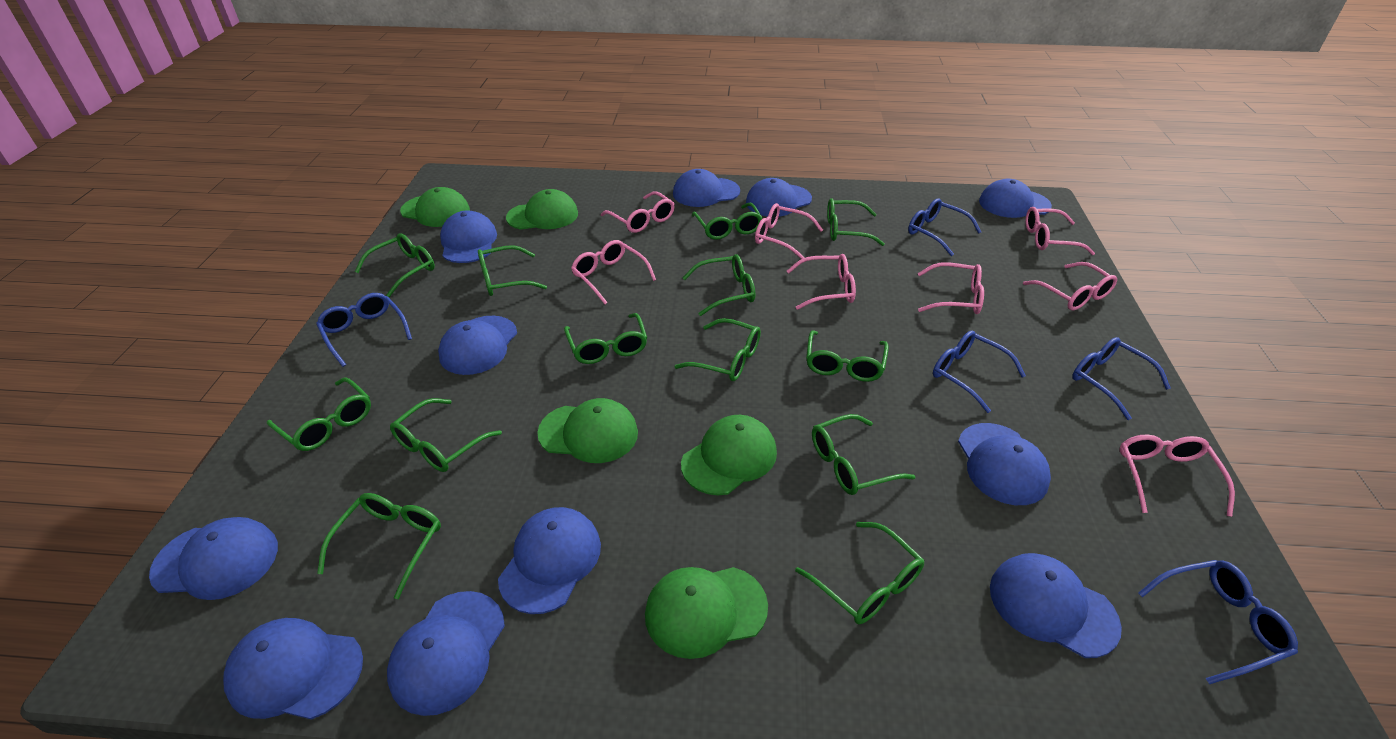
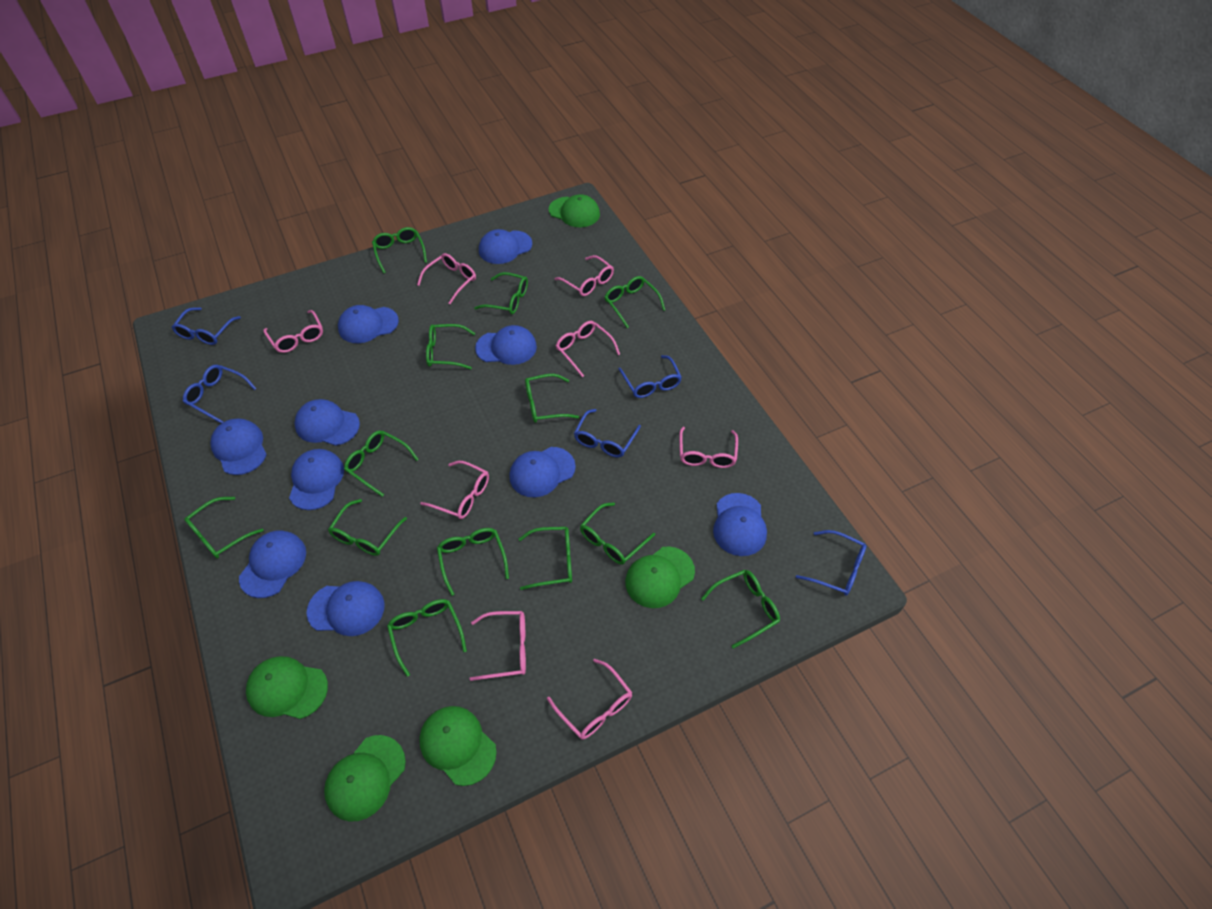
blue cap: 11 -> 10

